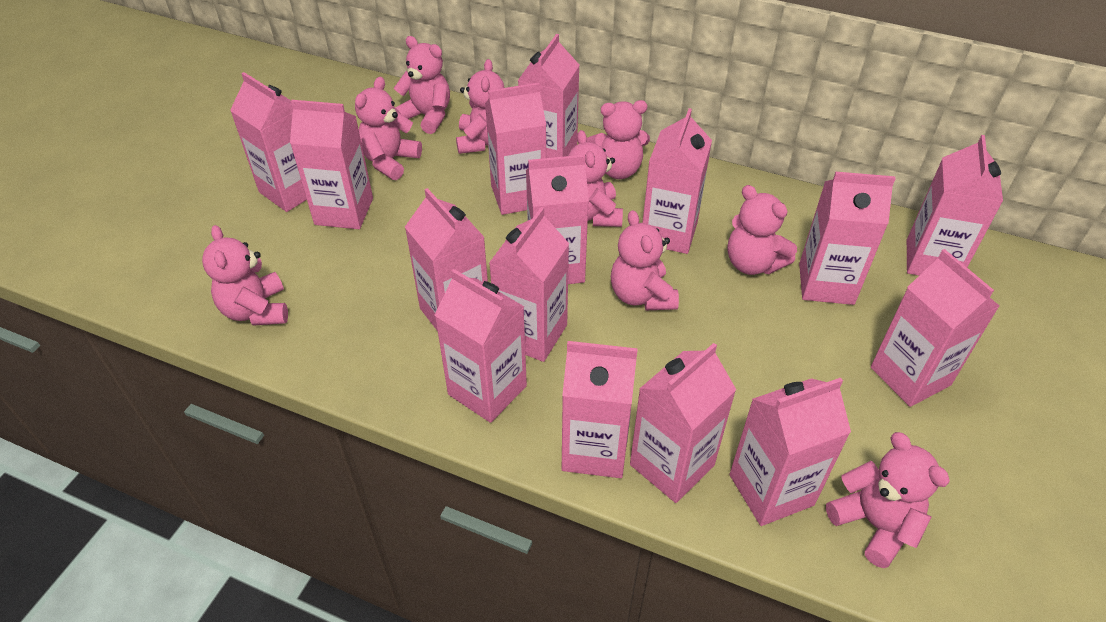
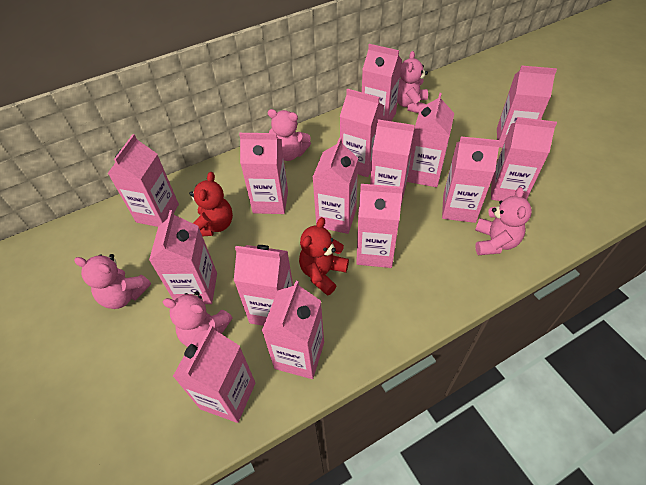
pink teddy bear: 9 -> 5
red teddy bear: 0 -> 2

